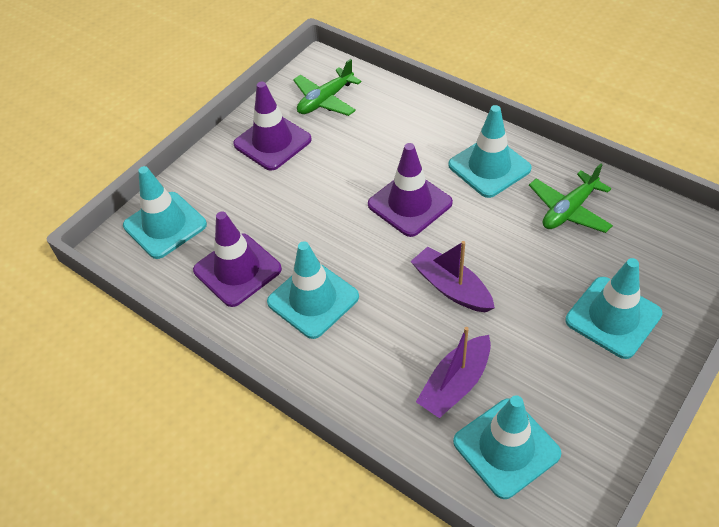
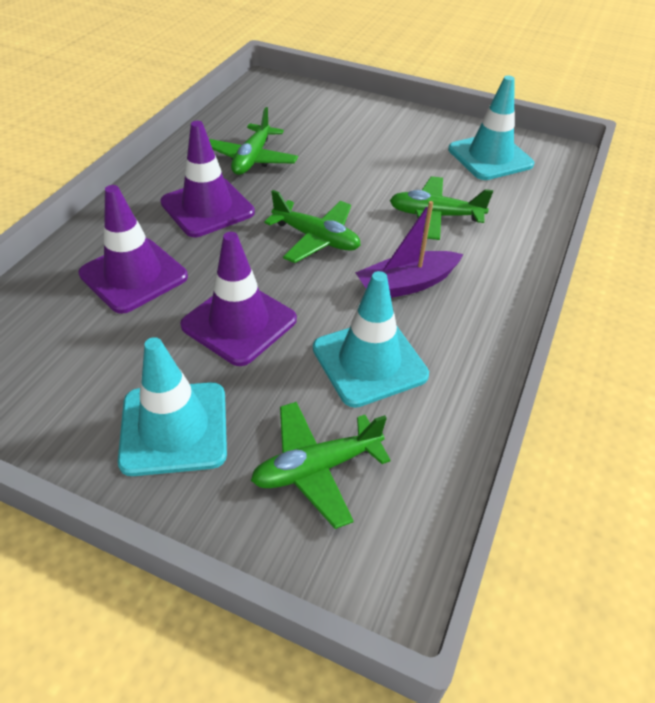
green plane: 2 -> 4
purple boat: 2 -> 1
turquoise traffic cone: 5 -> 3

